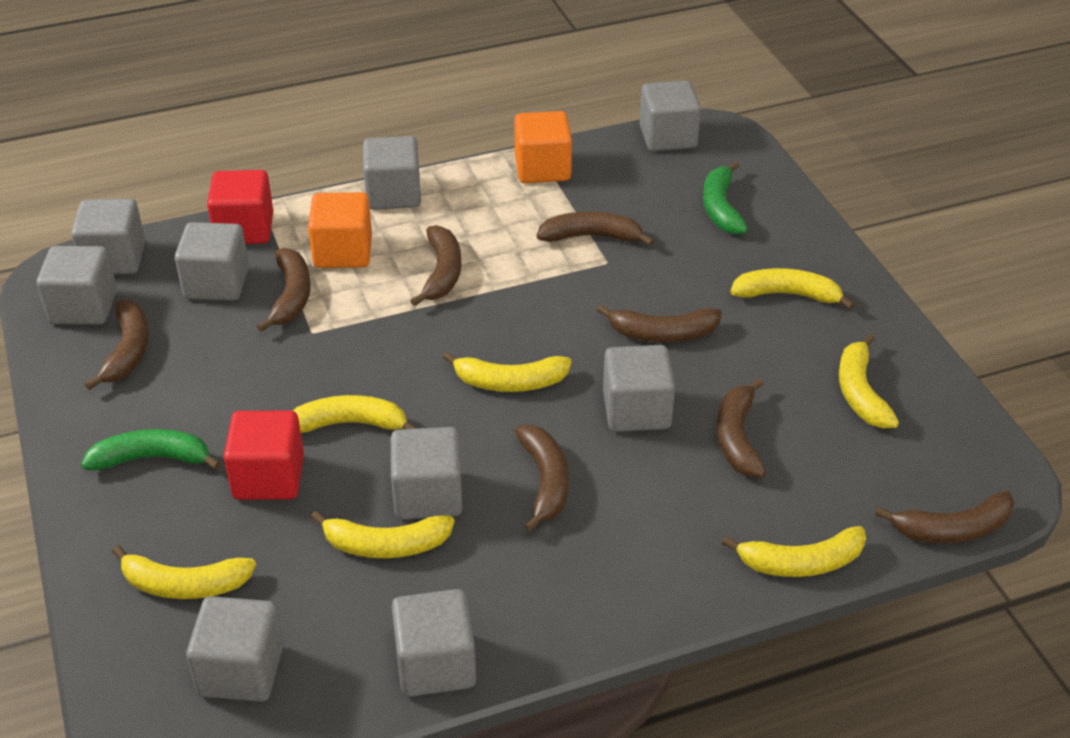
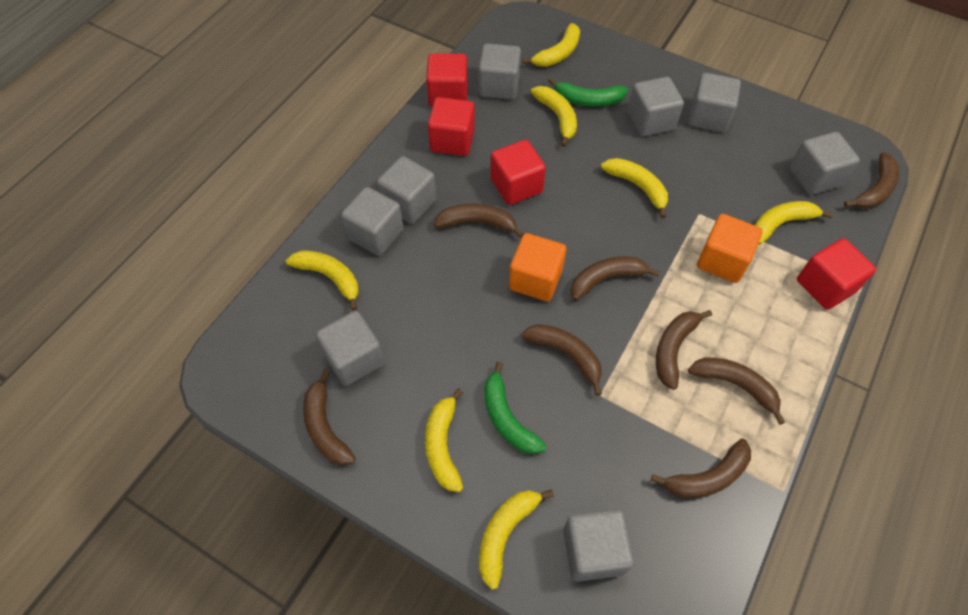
grey cube: 9 -> 8
red cube: 2 -> 4

